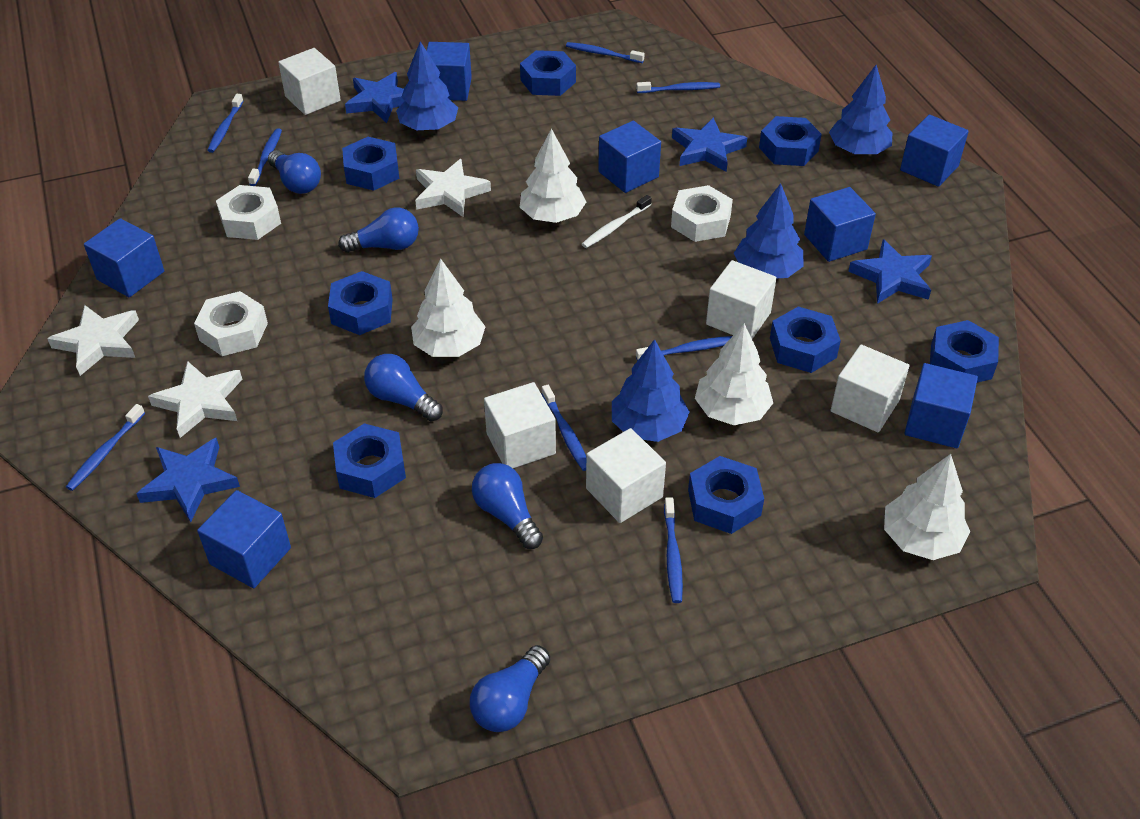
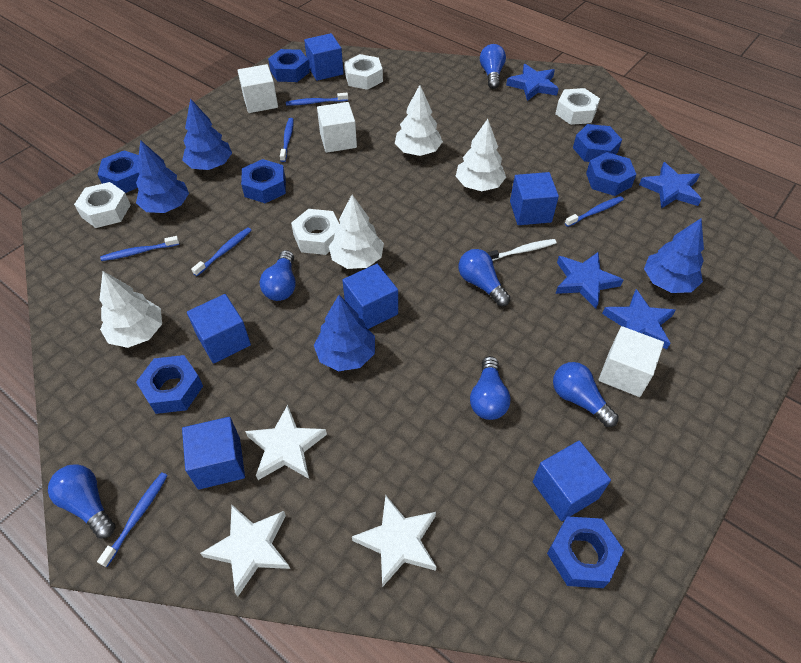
blue cube: 7 -> 6
blue light bulb: 5 -> 6
blue nut: 8 -> 7
blue toothbrush: 8 -> 6
white cube: 5 -> 3
white nut: 3 -> 4

